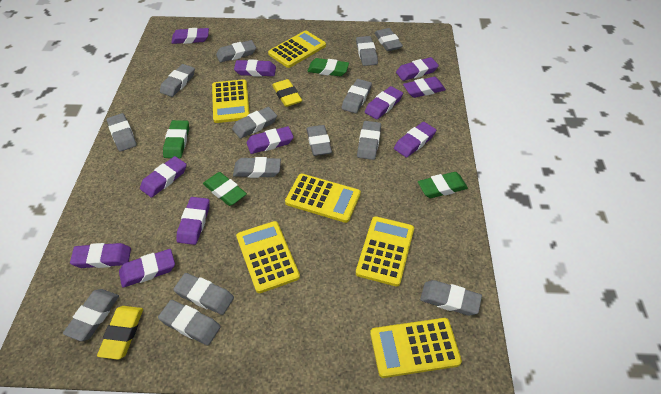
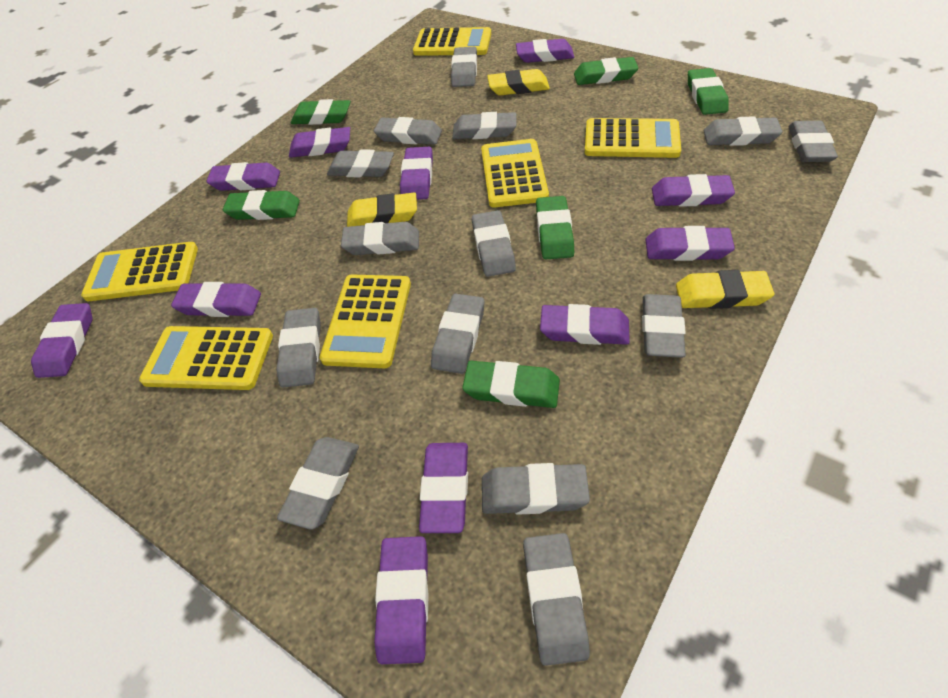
green eraser: 4 -> 6
yellow eraser: 2 -> 3

